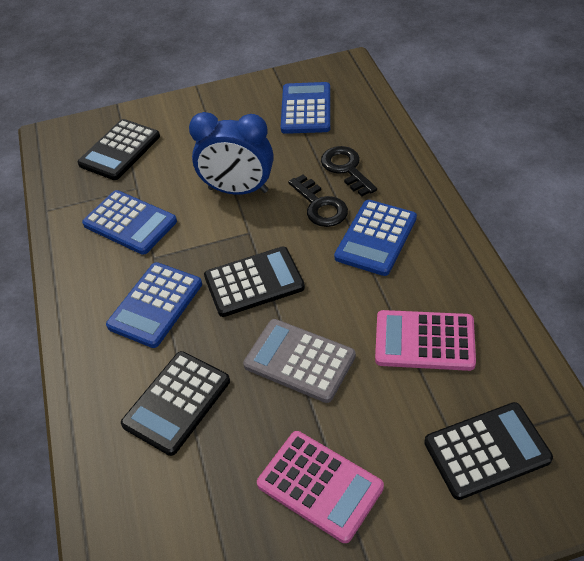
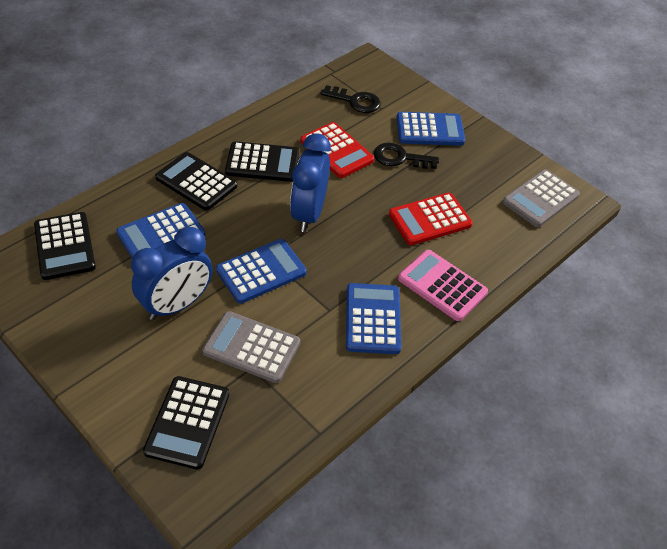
blue clock: 1 -> 2
grey calculator: 1 -> 2
pink calculator: 2 -> 1
red calculator: 0 -> 2

